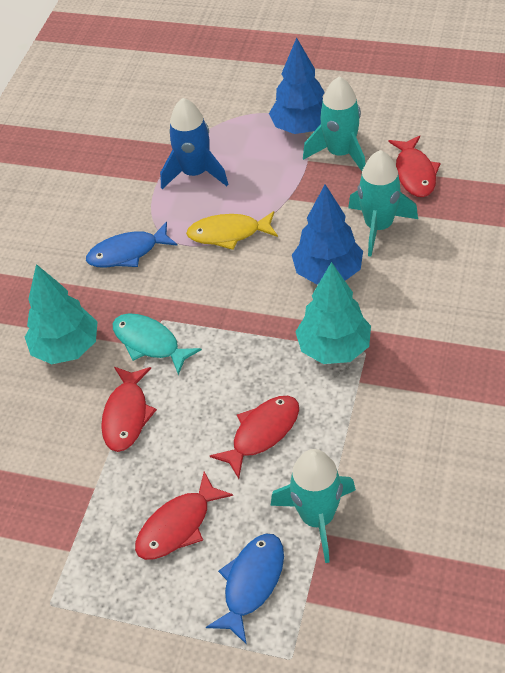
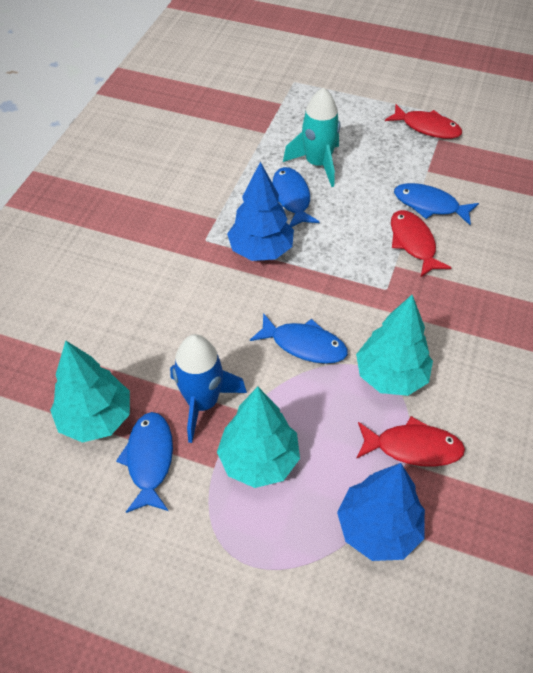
blue fish: 2 -> 4
red fish: 4 -> 3
turquoise fish: 1 -> 0
turquoise rocket: 3 -> 1
turquoise tree: 2 -> 3
yellow fish: 1 -> 0

